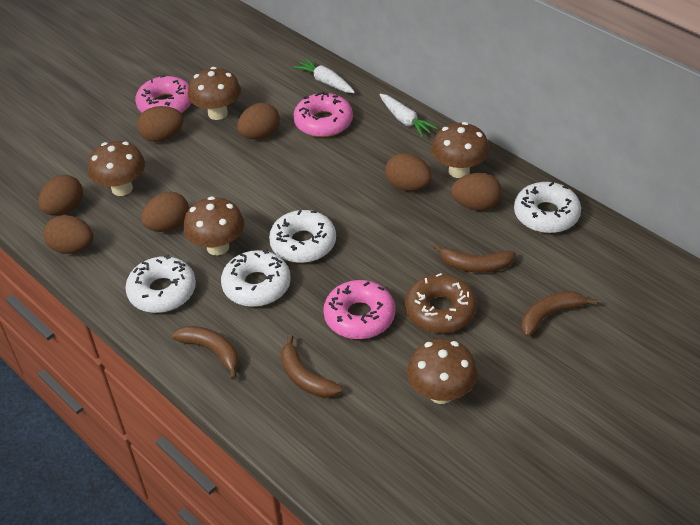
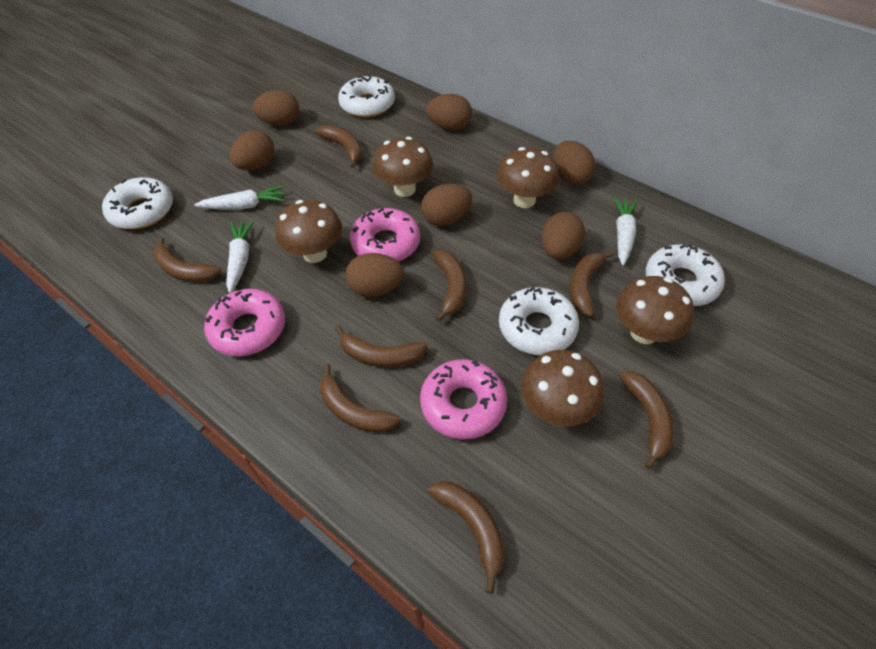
brown banana: 4 -> 8
brown donut: 1 -> 0
white carrot: 2 -> 3

